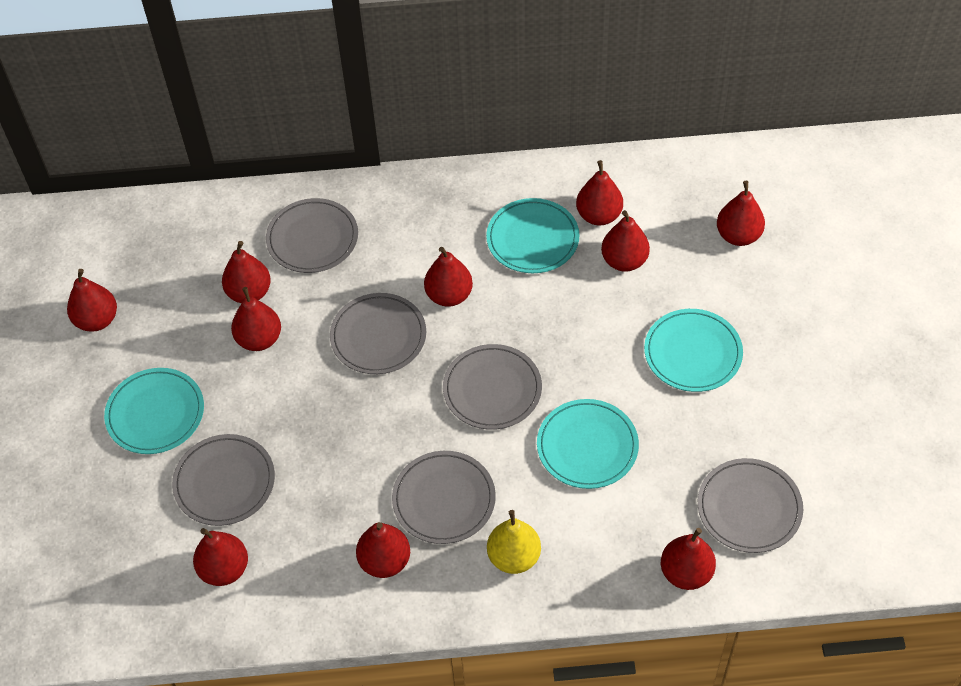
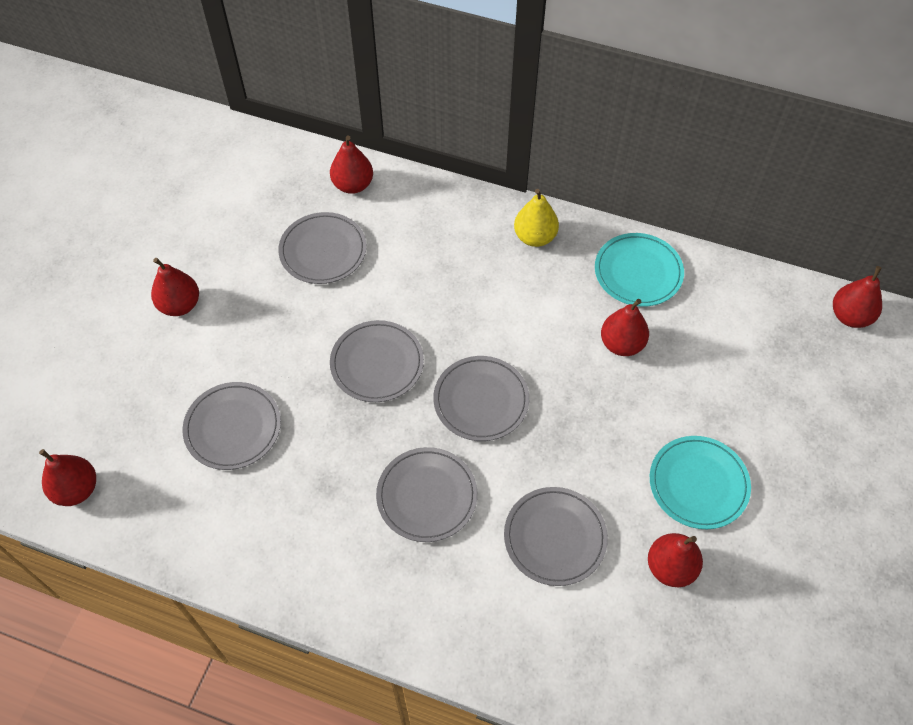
red pear: 10 -> 6
turquoise plate: 4 -> 2

